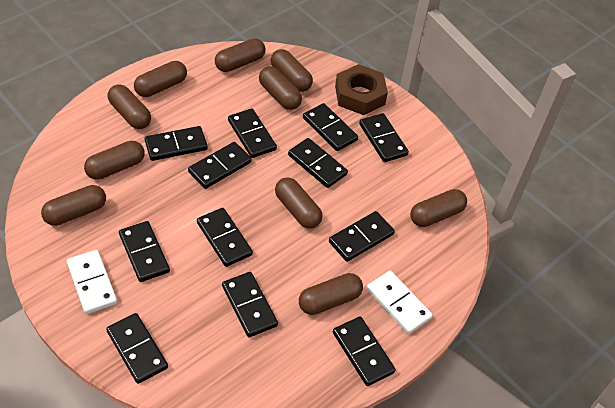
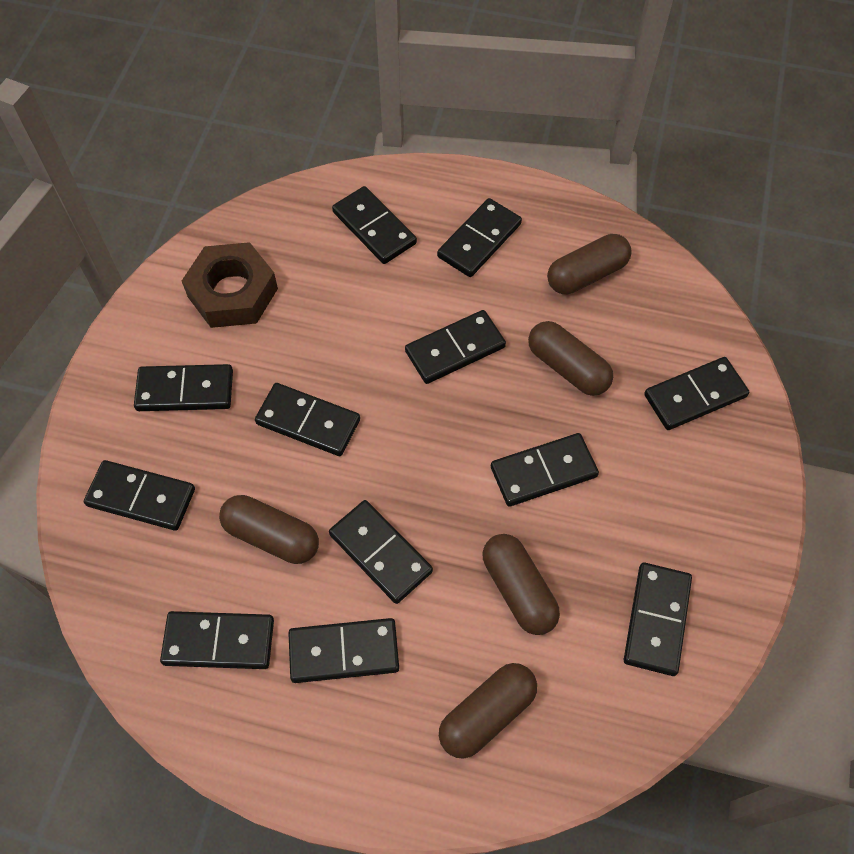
brown capsule: 10 -> 5
white domino: 2 -> 0

